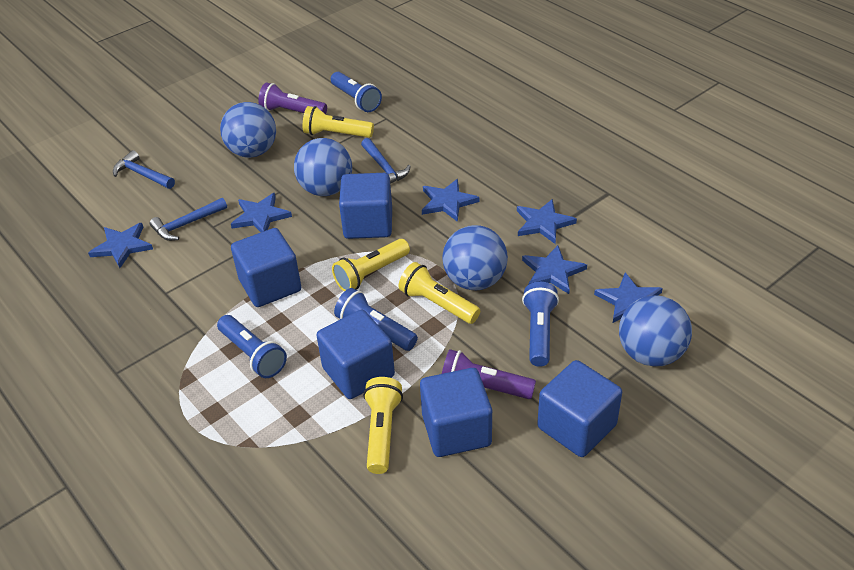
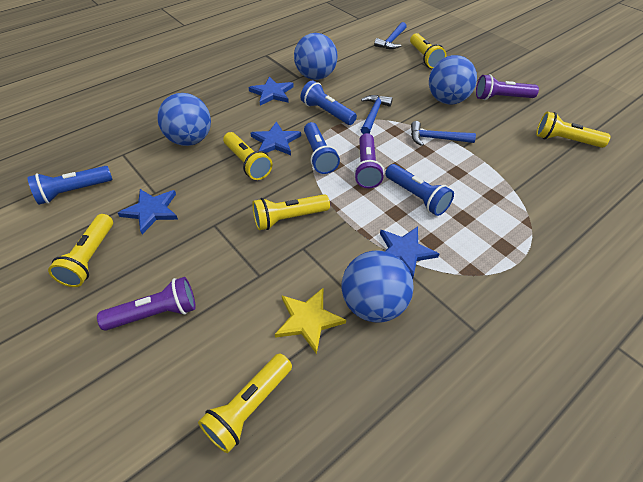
blue cube: 5 -> 0
blue star: 6 -> 4
purple flashlight: 2 -> 3
yellow flashlight: 4 -> 6
yellow star: 0 -> 1

